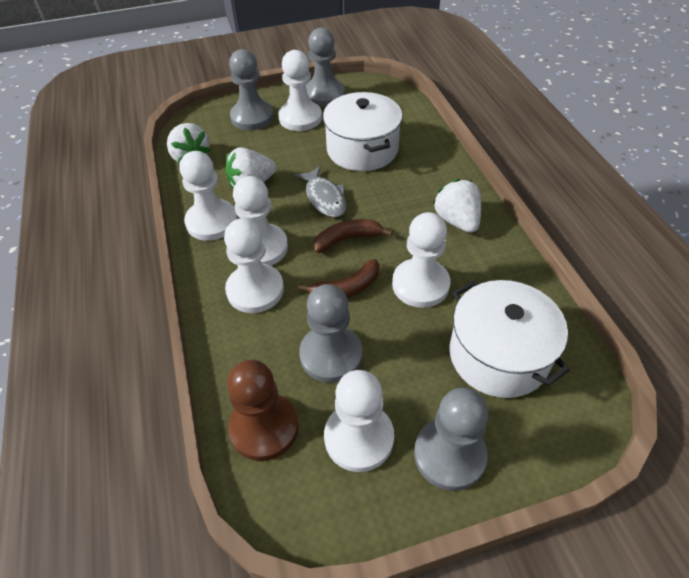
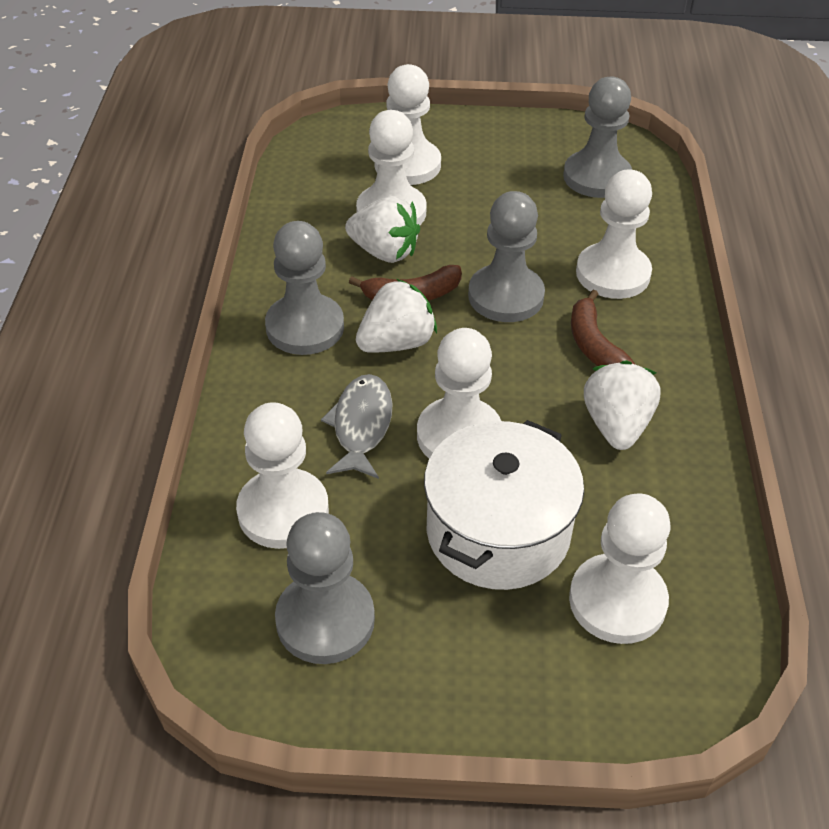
brown pawn: 1 -> 0
white pot: 2 -> 1

